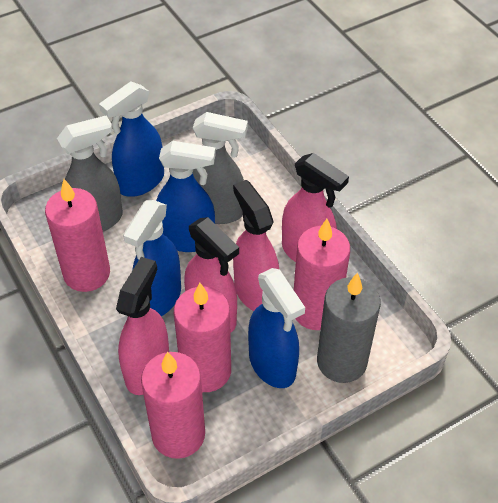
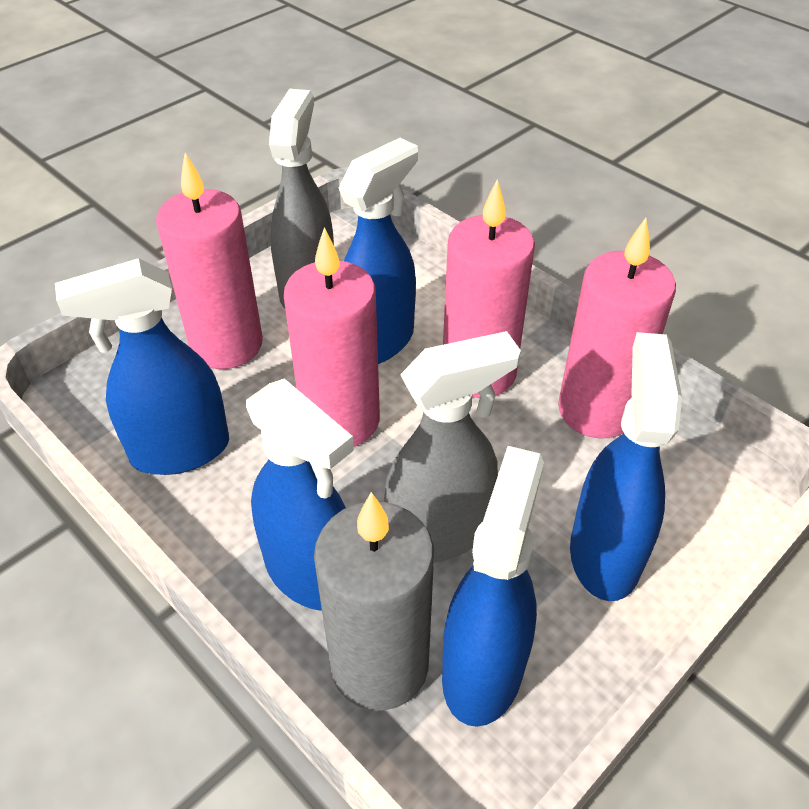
blue spray bottle: 4 -> 5
pink spray bottle: 4 -> 0

